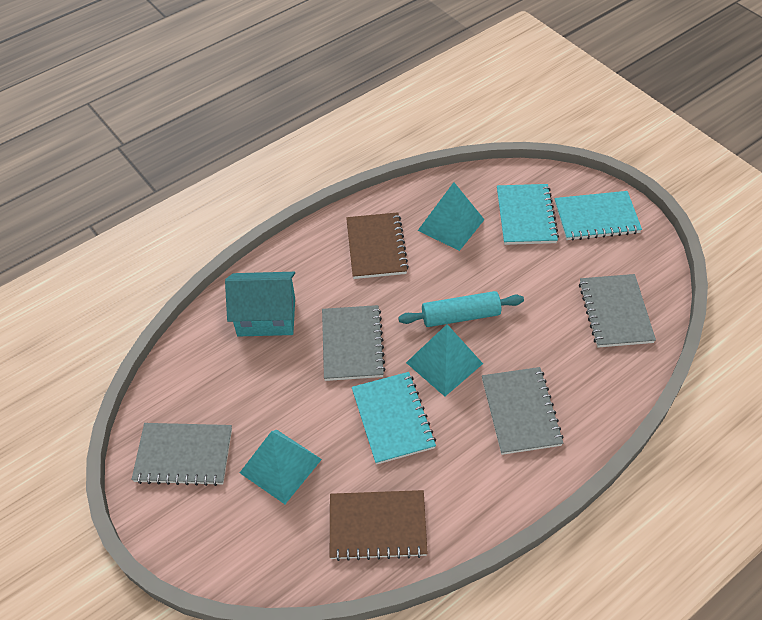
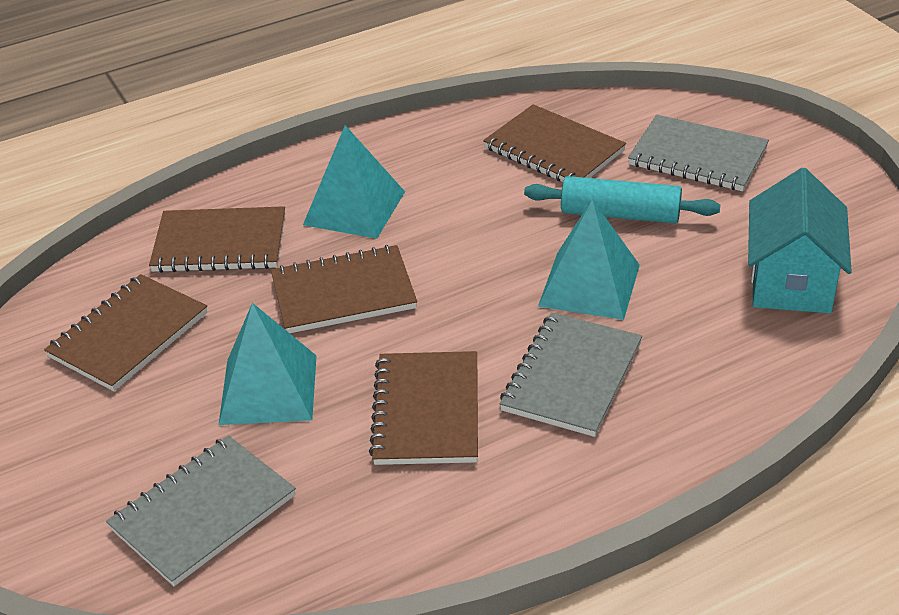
brown notebook: 2 -> 5
grey notebook: 4 -> 3
turquoise notebook: 3 -> 0

